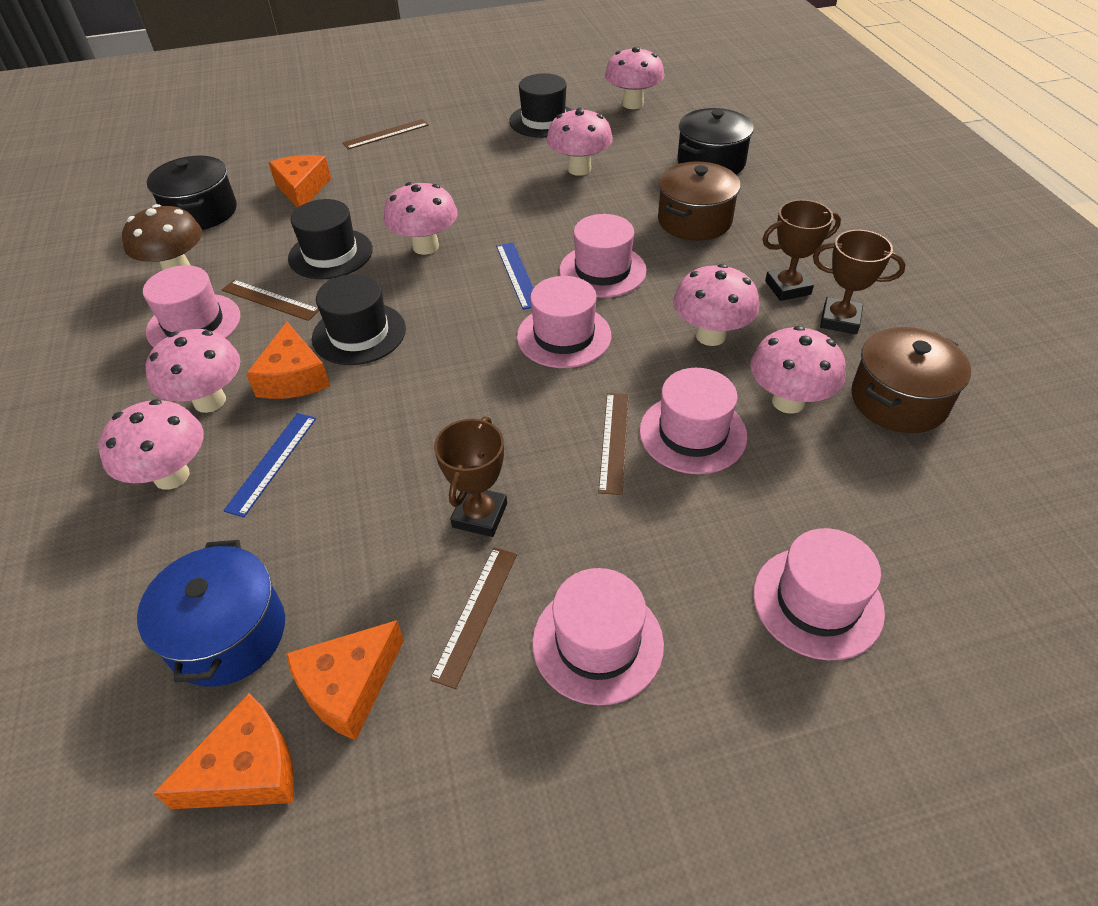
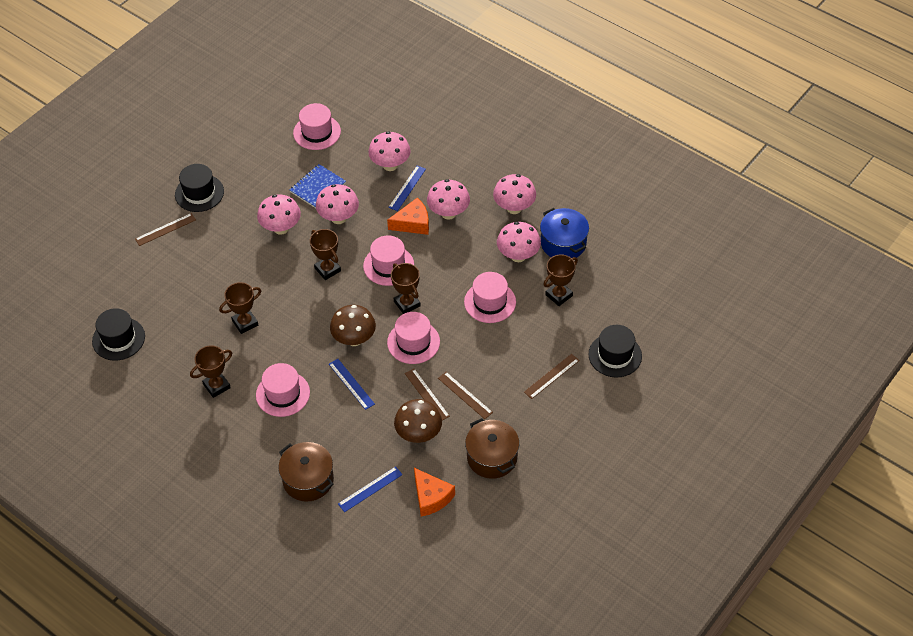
black pot: 2 -> 0
blue notebook: 0 -> 1
blue ruler: 2 -> 3
brown mushroom: 1 -> 2
brown trophy: 3 -> 5
orange cheese: 4 -> 2
pink hat: 6 -> 5
pink mushroom: 7 -> 6

